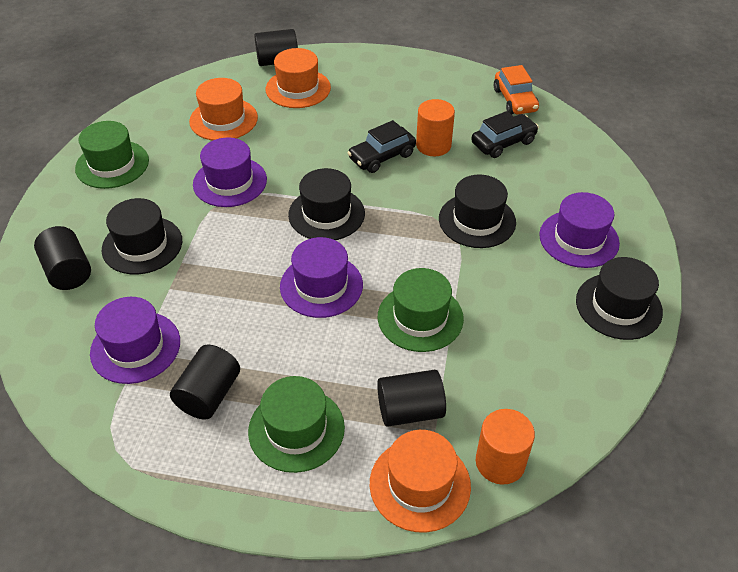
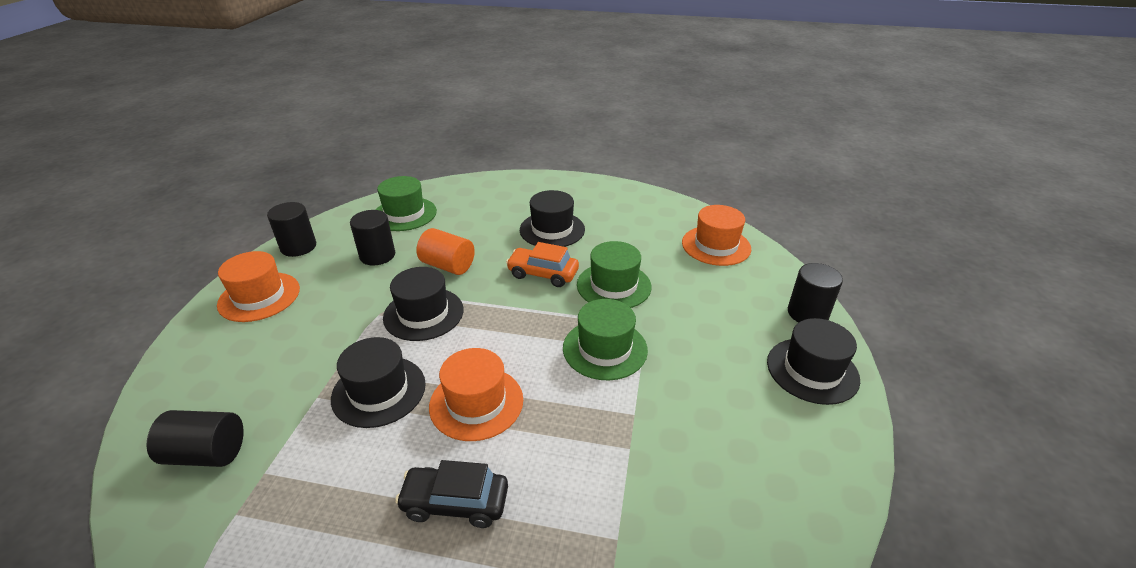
black car: 2 -> 1
orange cylinder: 2 -> 1
purple hat: 4 -> 0

